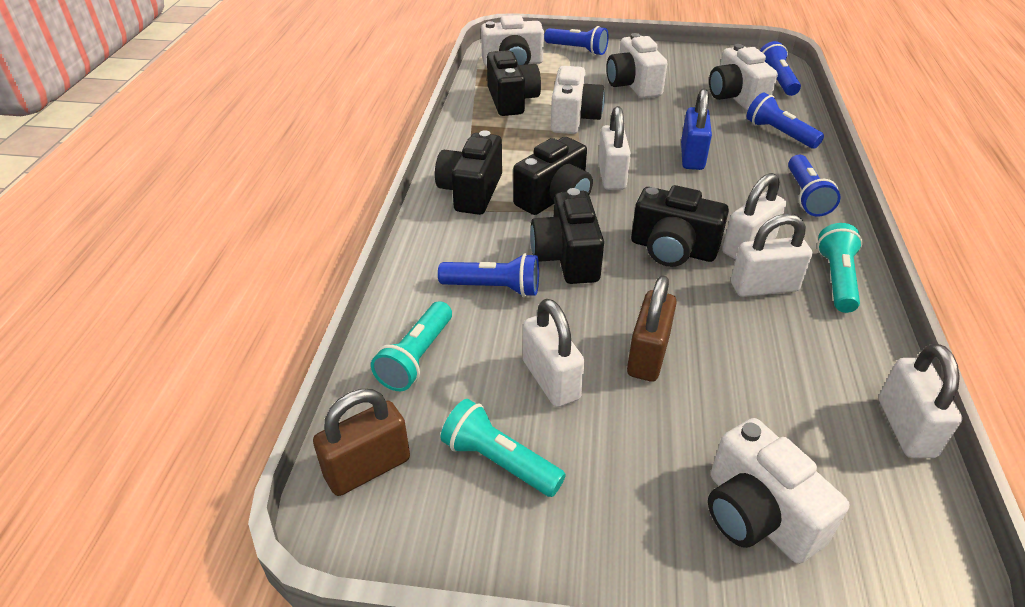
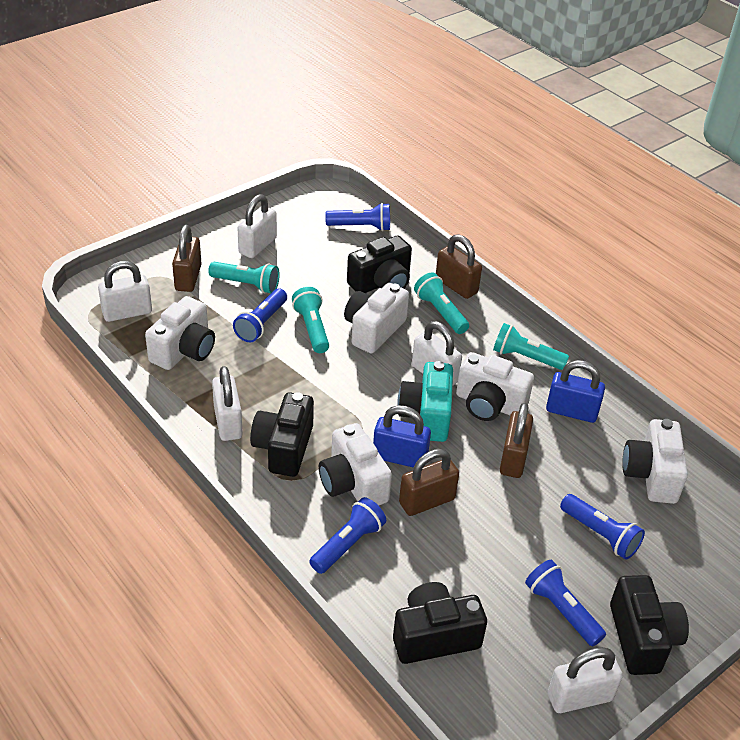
black camera: 5 -> 4
blue padlock: 1 -> 2
brown padlock: 2 -> 4
turquoise camera: 0 -> 1
turquoise flashlight: 3 -> 4

